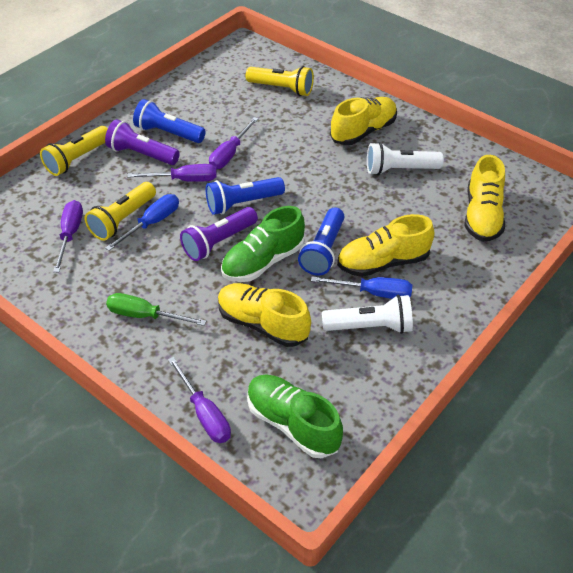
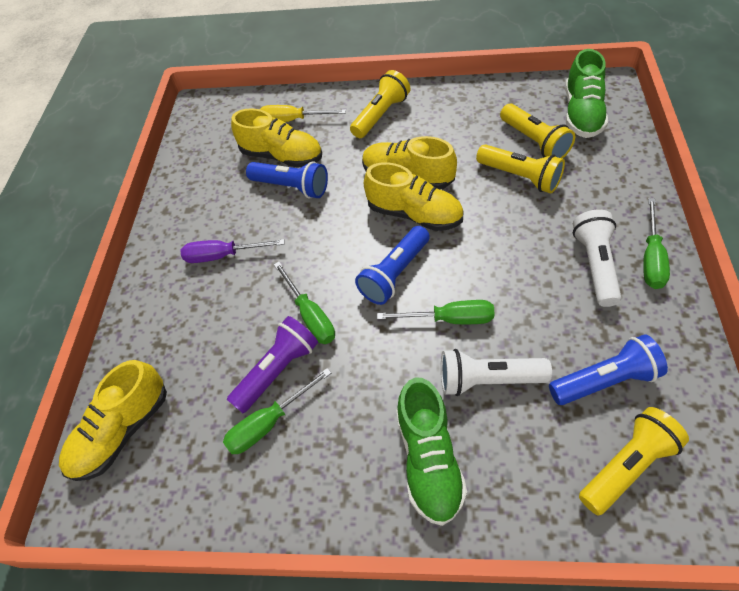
blue screwdriver: 2 -> 0
green screwdriver: 1 -> 4
purple flashlight: 2 -> 1
purple screwdriver: 4 -> 1
yellow flashlight: 3 -> 4
yellow screwdriver: 0 -> 1

